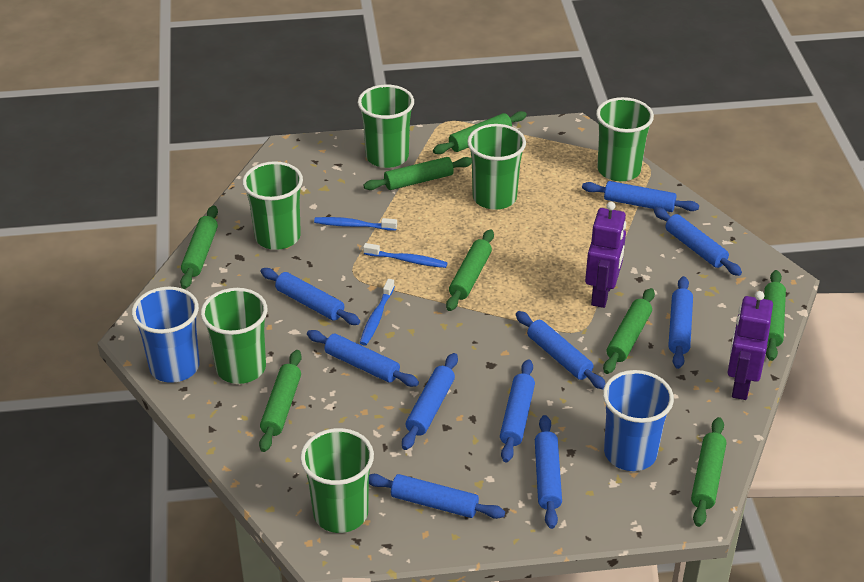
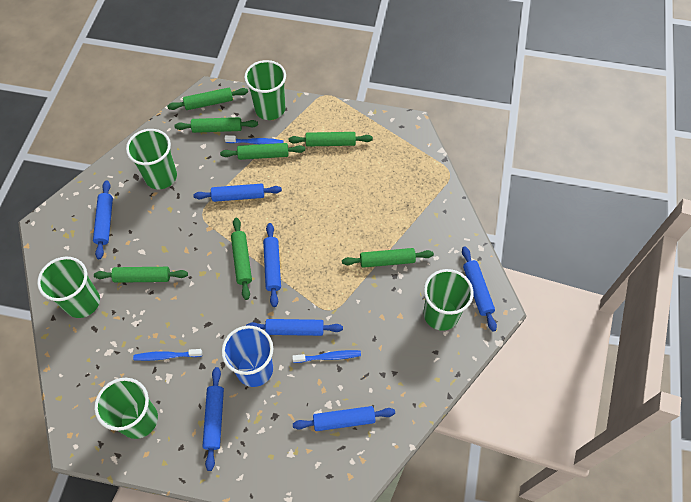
blue cup: 2 -> 1
blue rolling pin: 10 -> 7
green cup: 6 -> 5
green rolling pin: 8 -> 7
purple robot: 2 -> 0

